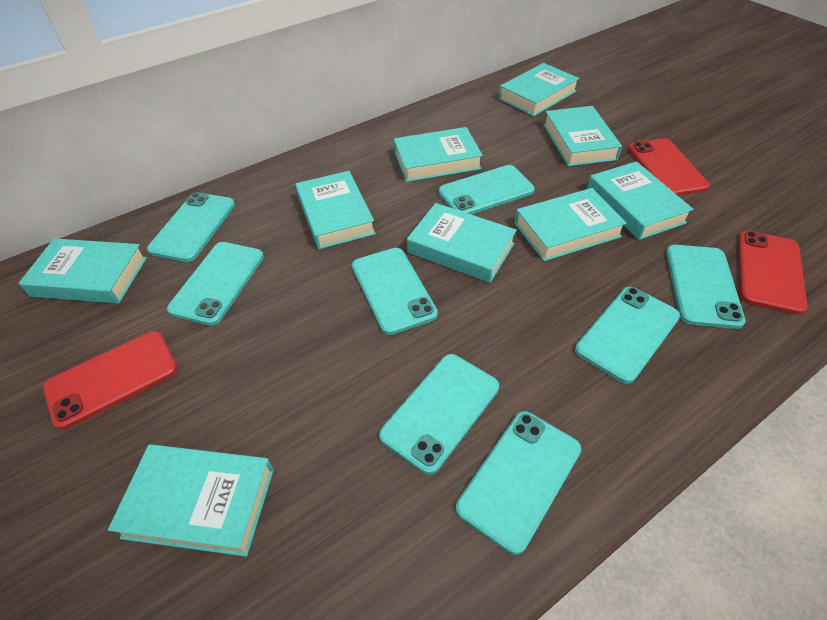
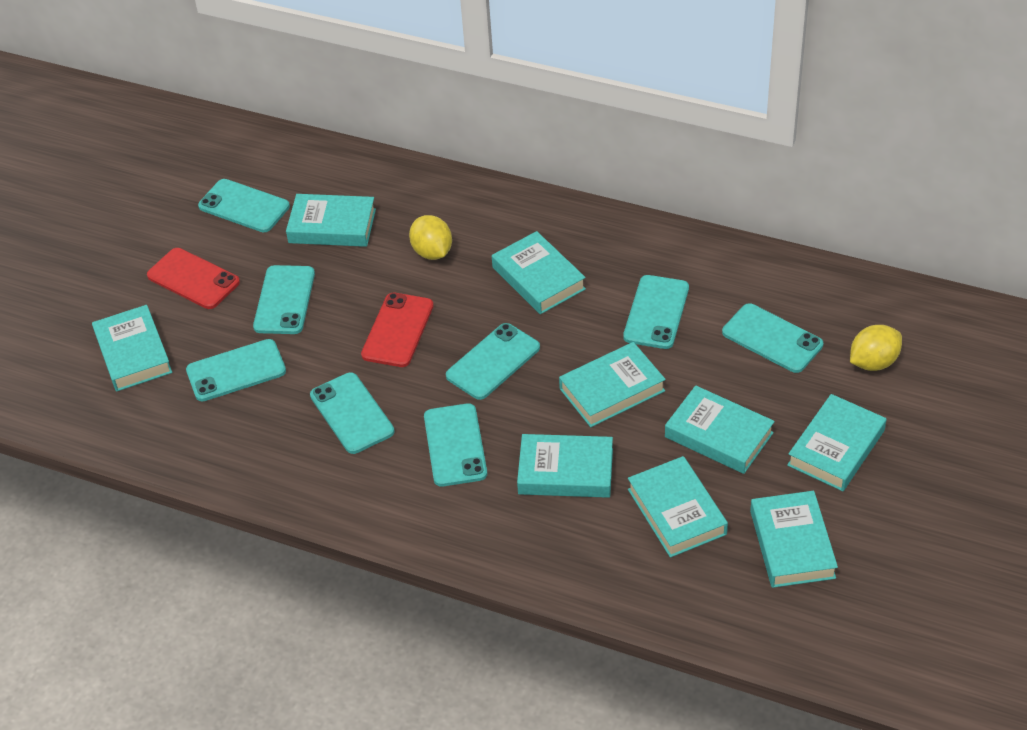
red phone: 3 -> 2
yellow lemon: 0 -> 2

